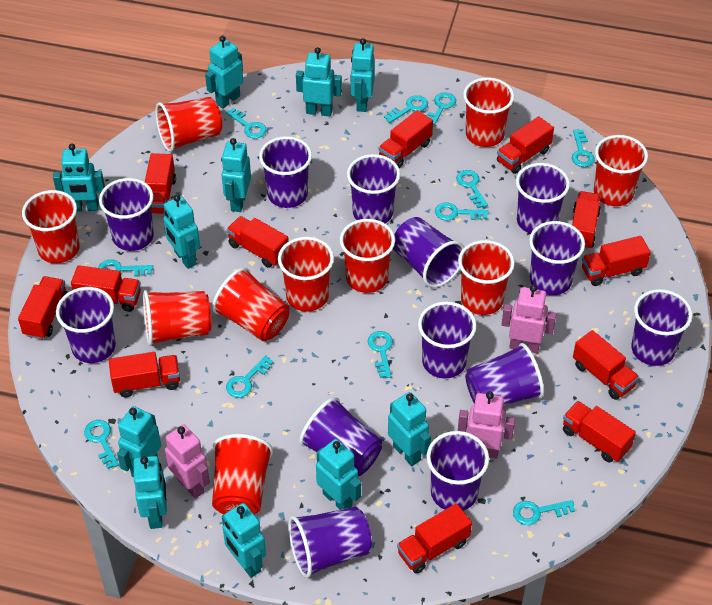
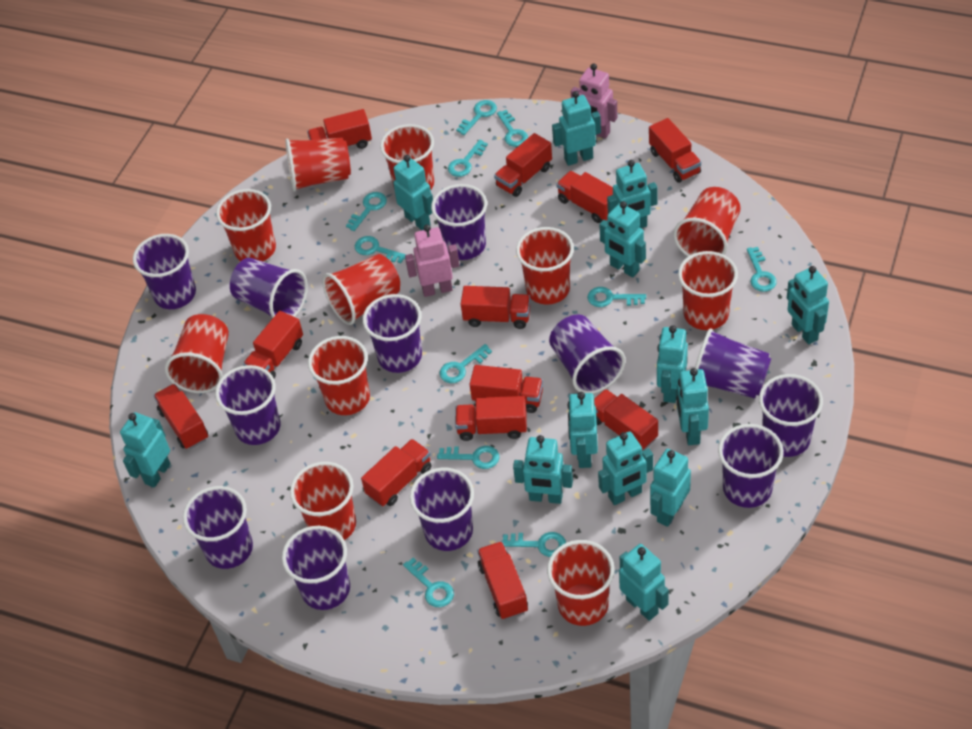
pink robot: 3 -> 2
purple cup: 13 -> 12
red cup: 10 -> 11
turquoise robot: 11 -> 13

